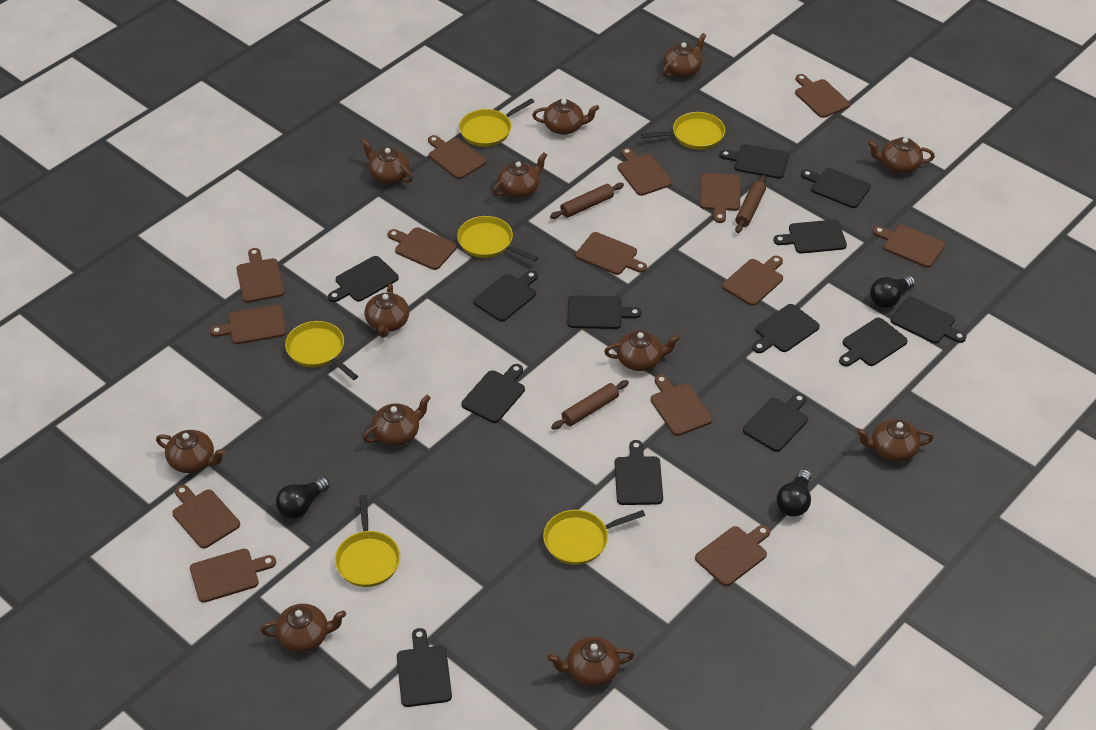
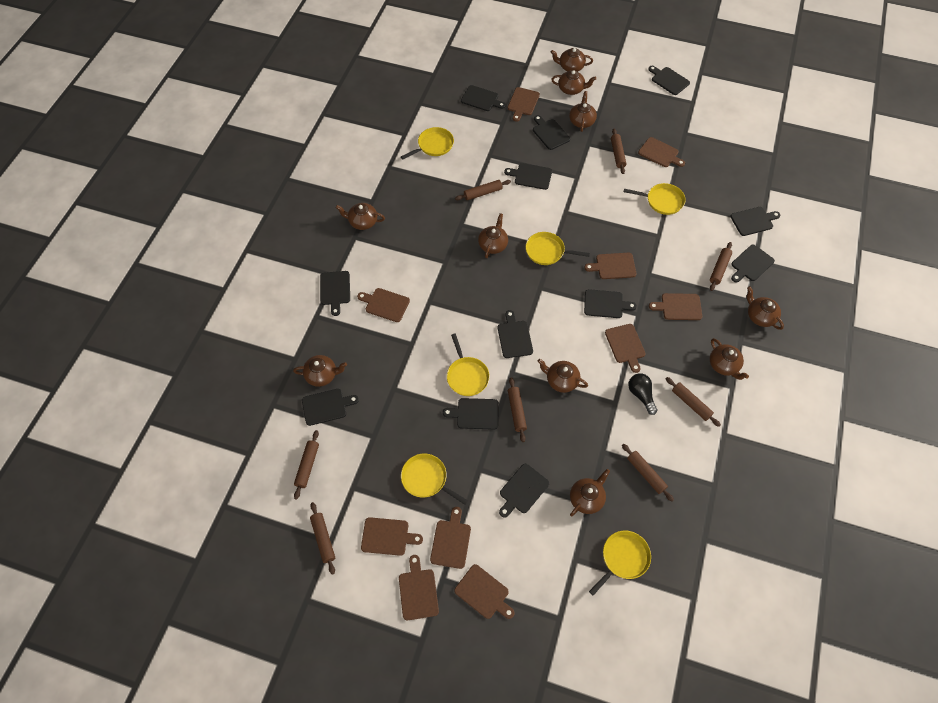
black cutting board: 13 -> 12
black light bulb: 3 -> 1
brown cutting board: 14 -> 10
brown rolling pin: 3 -> 8
brown teapot: 12 -> 10

